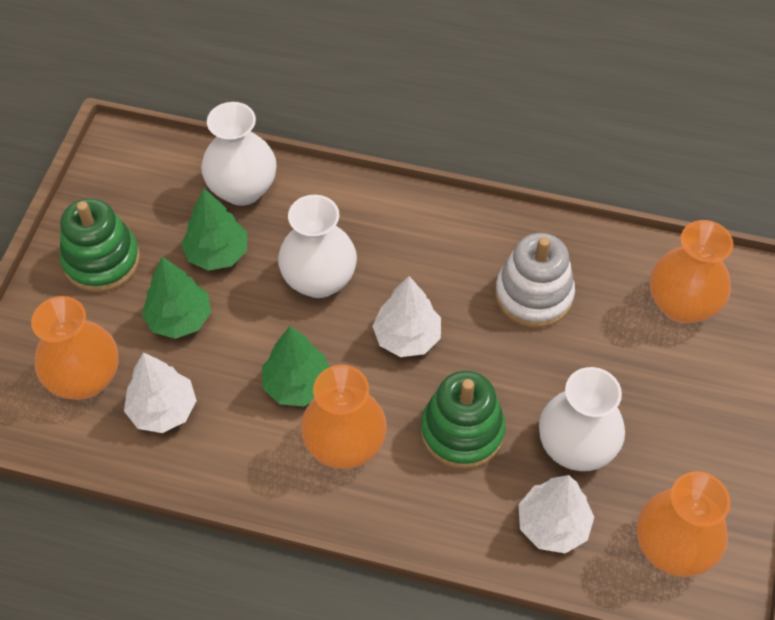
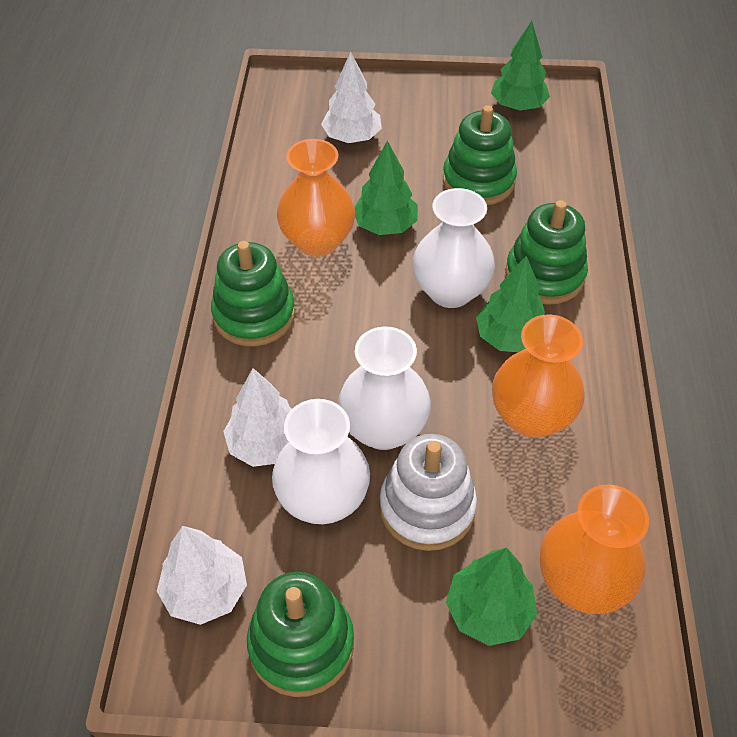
green stacking toy: 2 -> 4
green tree: 3 -> 4
orange vase: 4 -> 3

